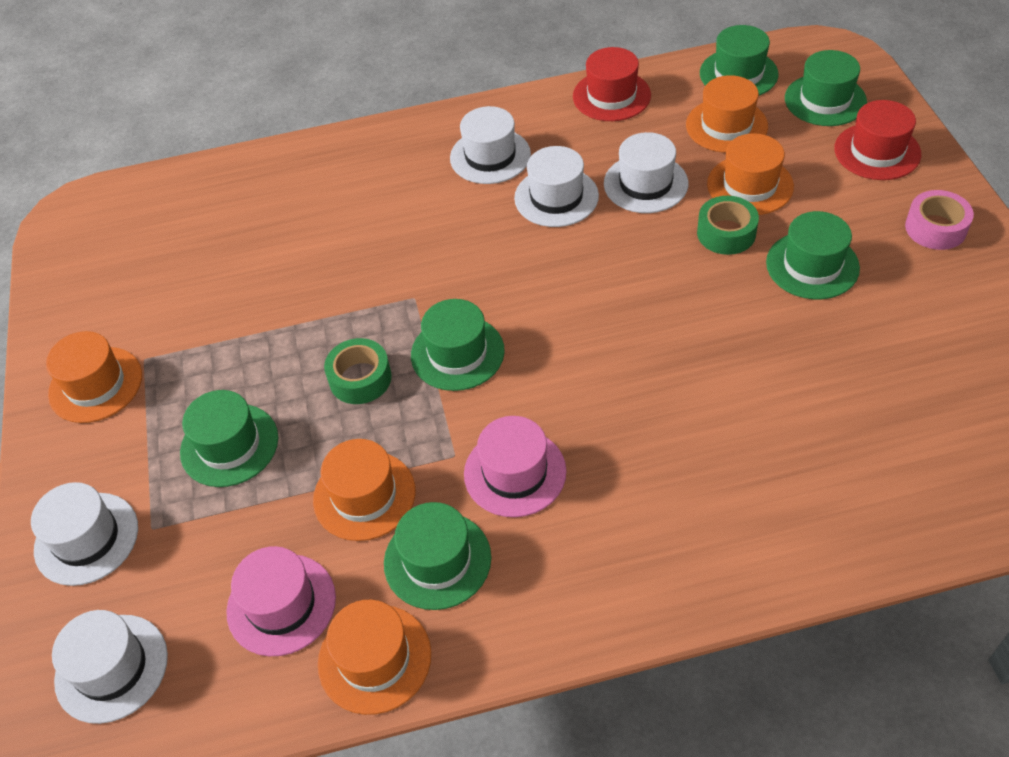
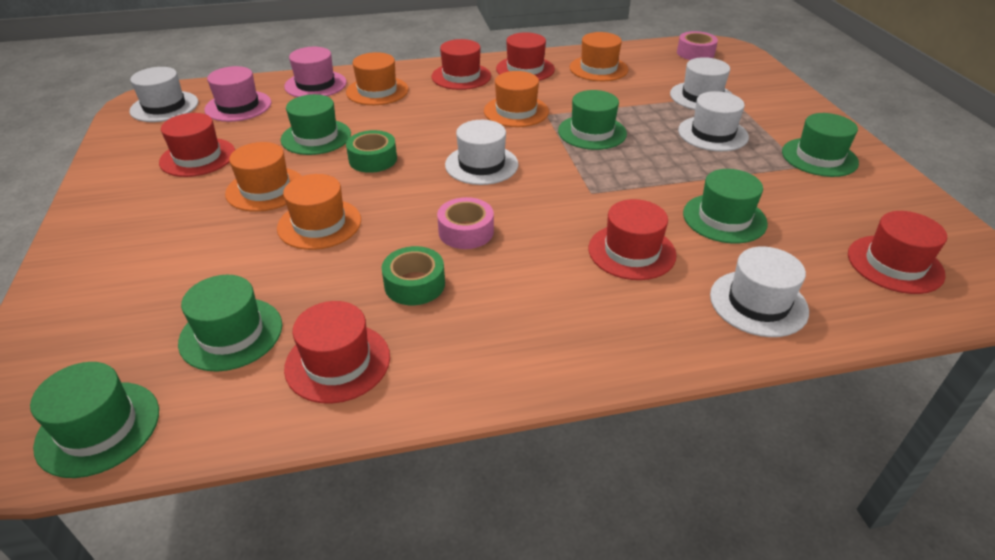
pink tape: 1 -> 2
red hat: 2 -> 6

